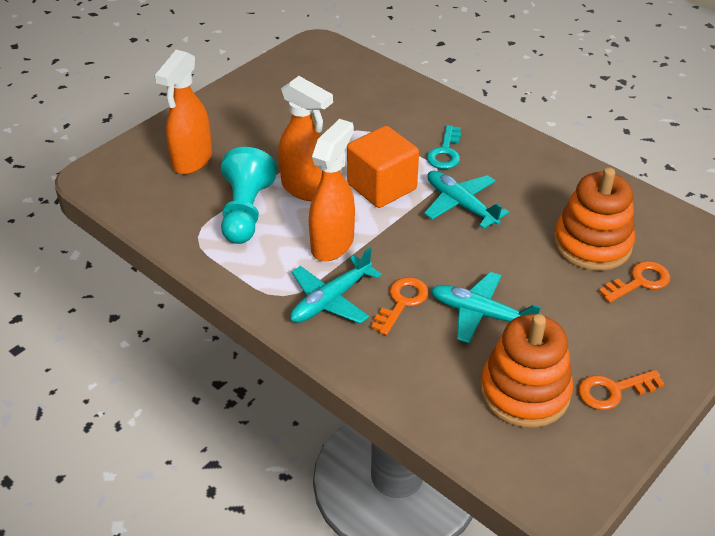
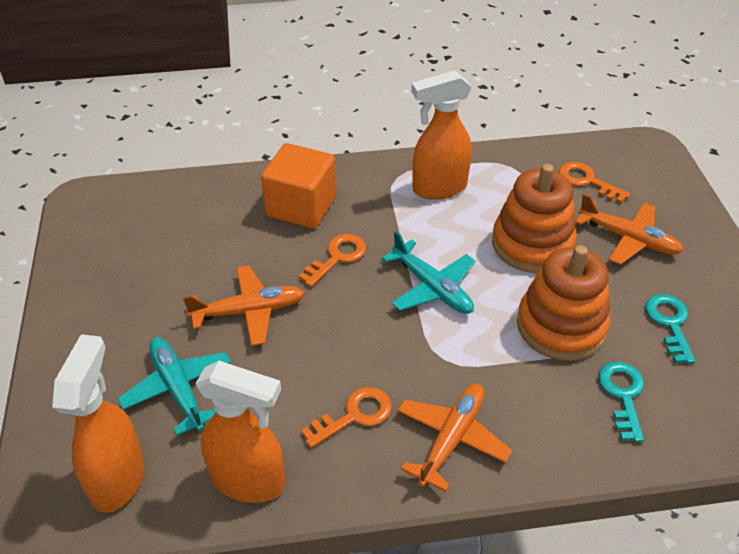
orange plane: 0 -> 3
turquoise key: 1 -> 2
turquoise pawn: 1 -> 0
turquoise plane: 3 -> 2

